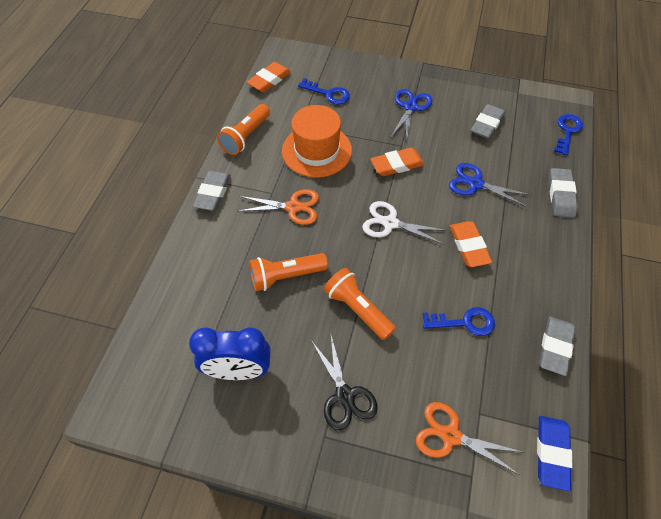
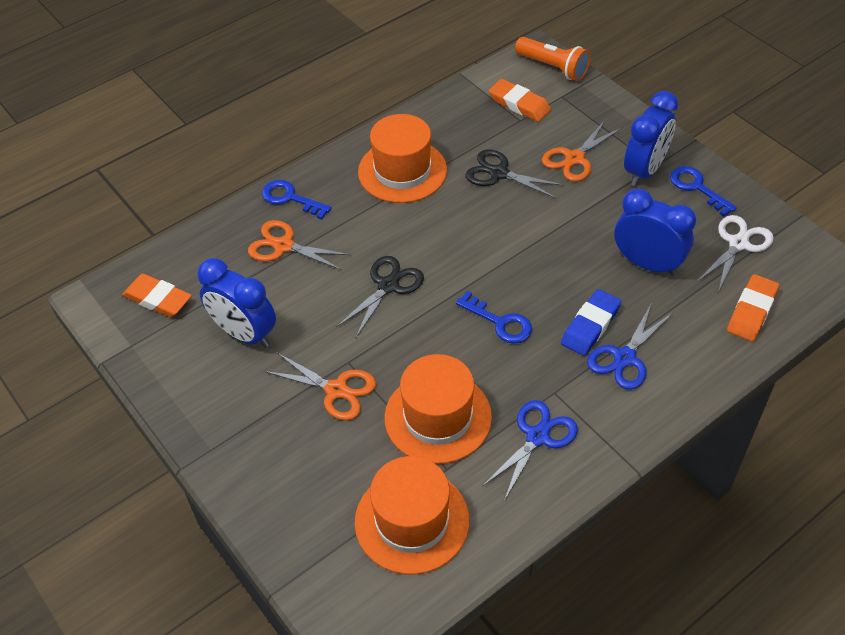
black scissors: 1 -> 2
blue clock: 1 -> 3
grey eraser: 4 -> 0
orange flashlight: 3 -> 1
orange hat: 1 -> 3
orange scissors: 2 -> 3

